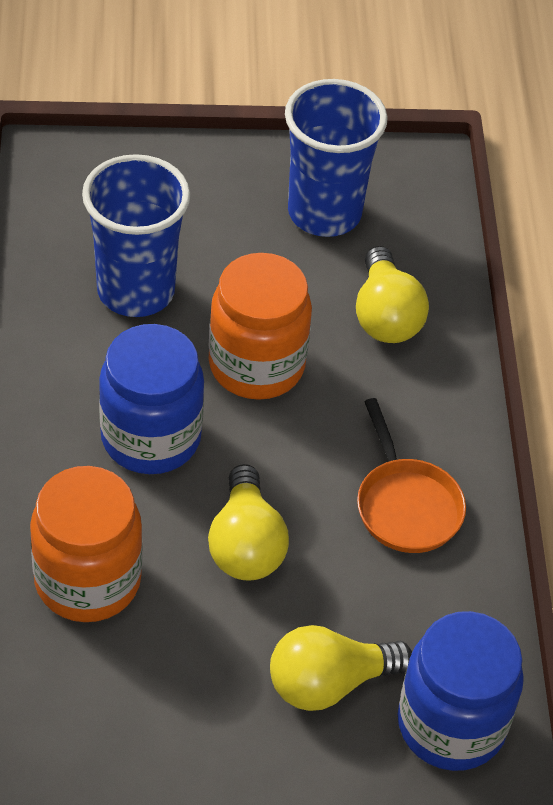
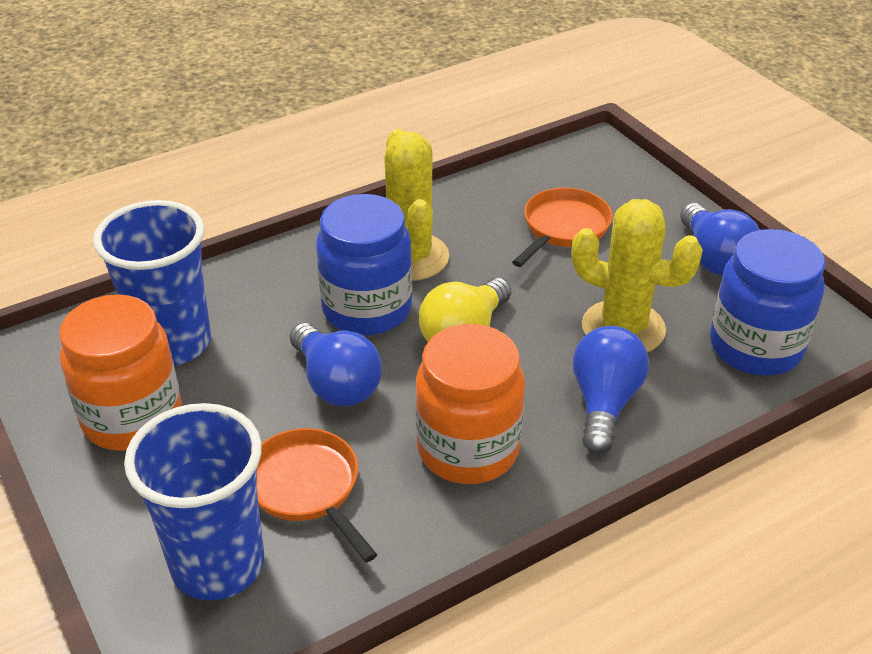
blue light bulb: 0 -> 3
orange pan: 1 -> 2
yellow cactus: 0 -> 2
yellow light bulb: 3 -> 1

